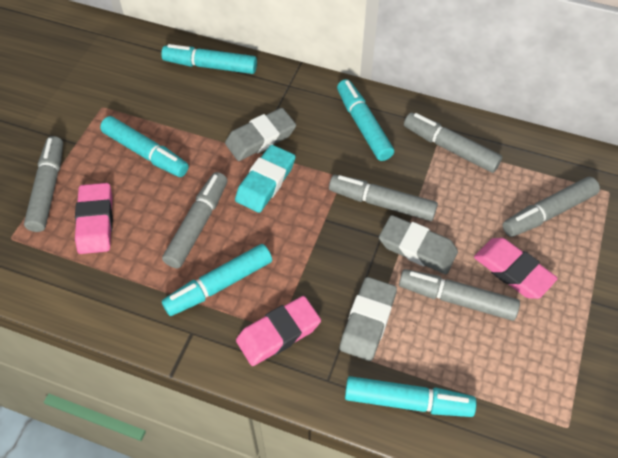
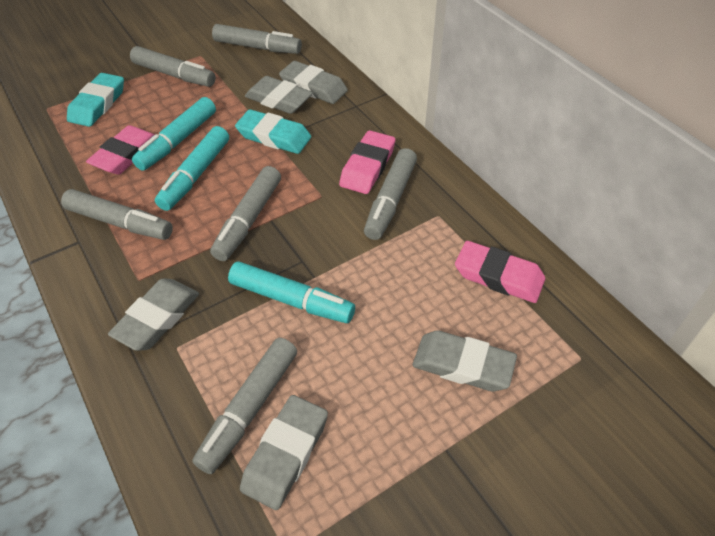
grey eraser: 3 -> 5
turquoise eraser: 1 -> 2
turquoise marker: 5 -> 3

